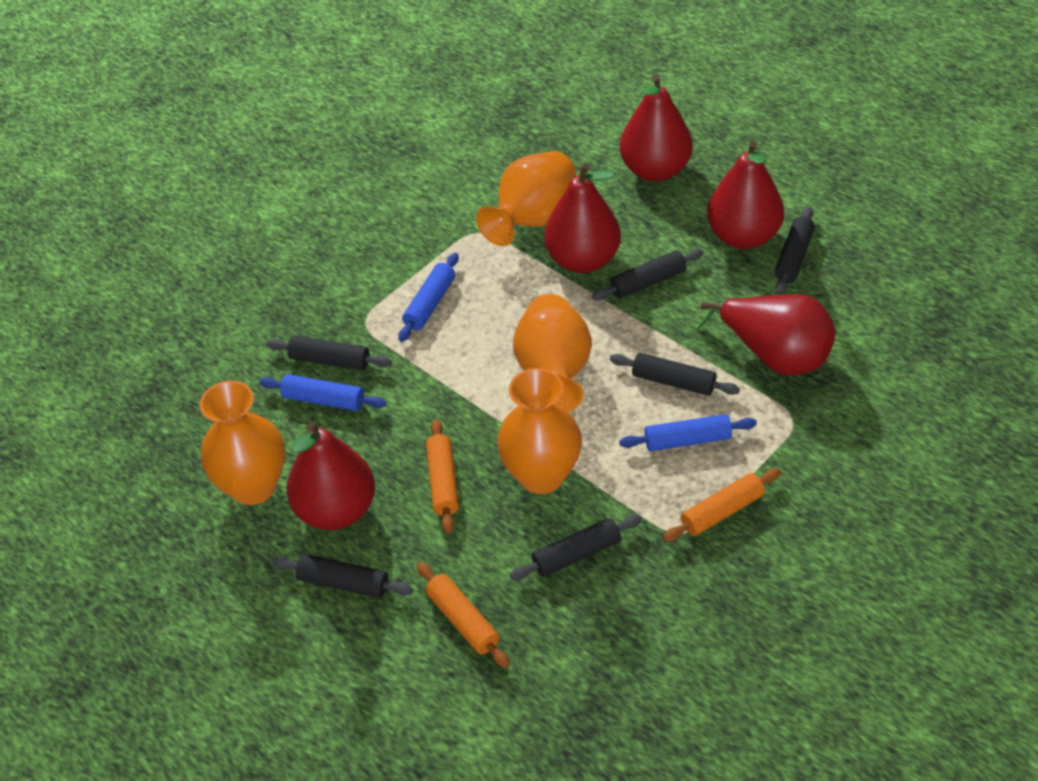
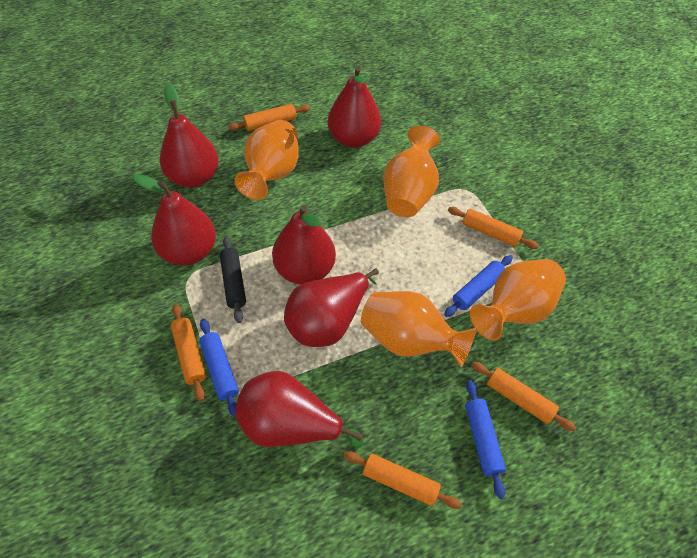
black rolling pin: 6 -> 1
orange rolling pin: 3 -> 5
red pear: 5 -> 6

